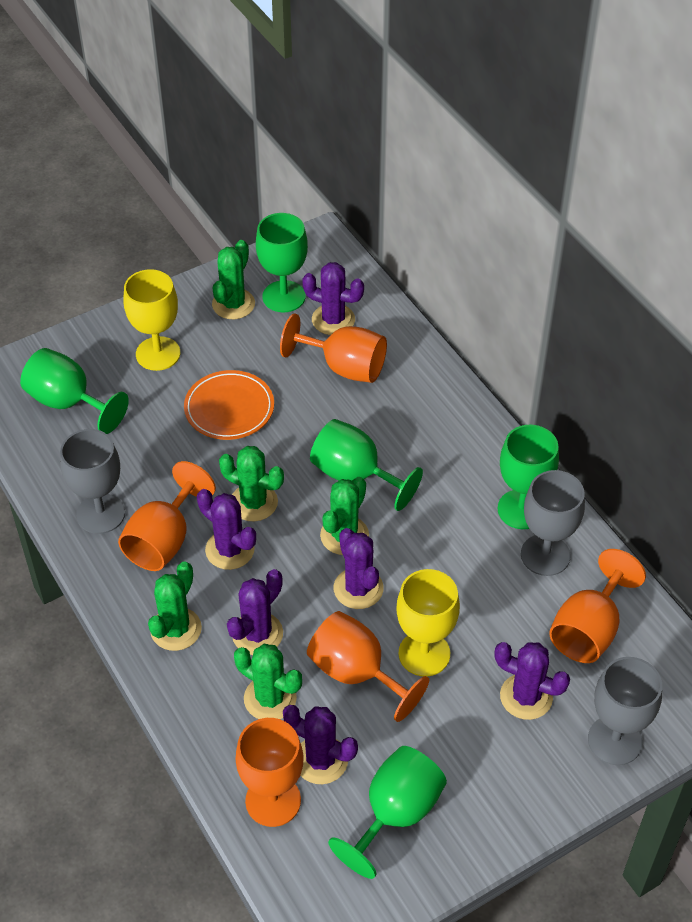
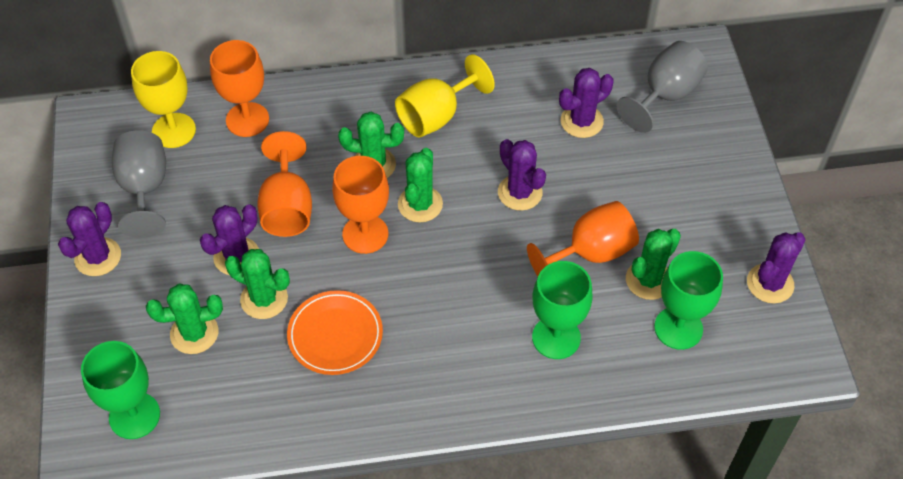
green goblet: 5 -> 3
grey goblet: 3 -> 2
orange goblet: 5 -> 4
purple cactus: 6 -> 5

